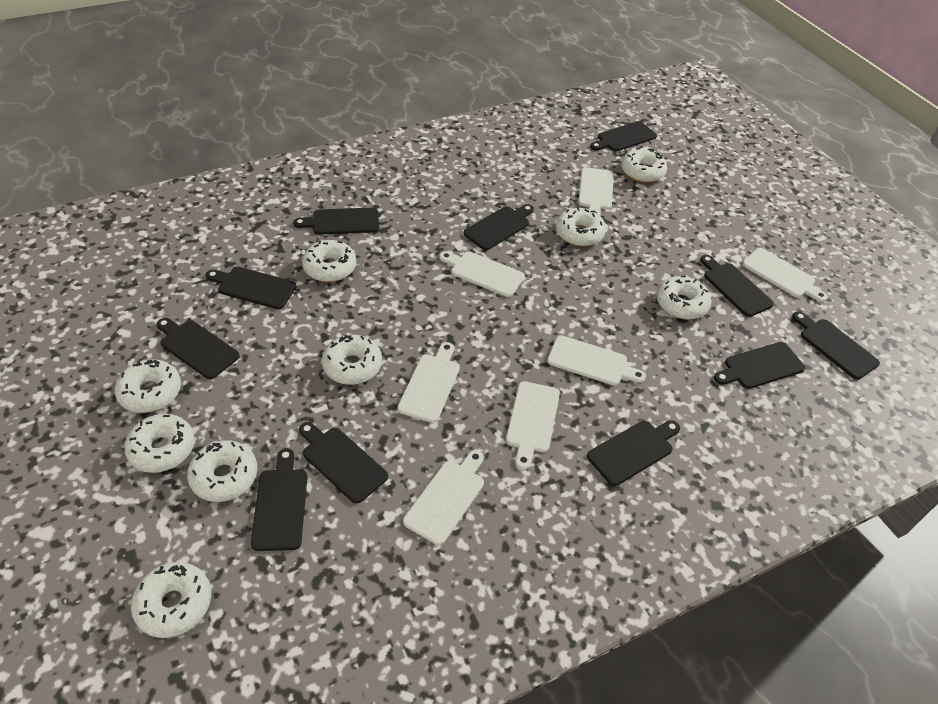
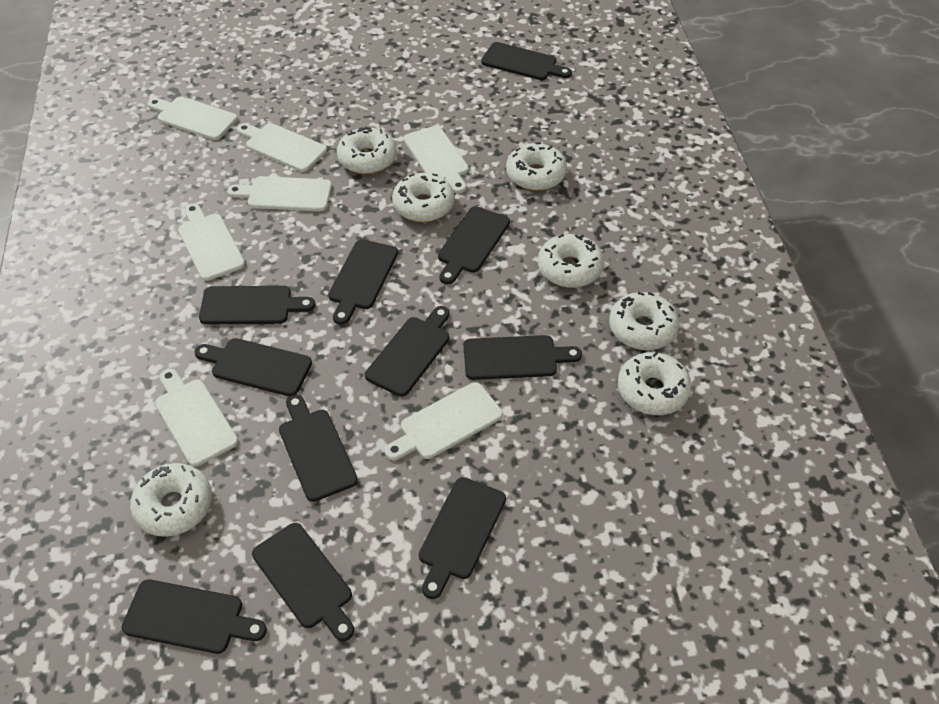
white donut: 9 -> 7

